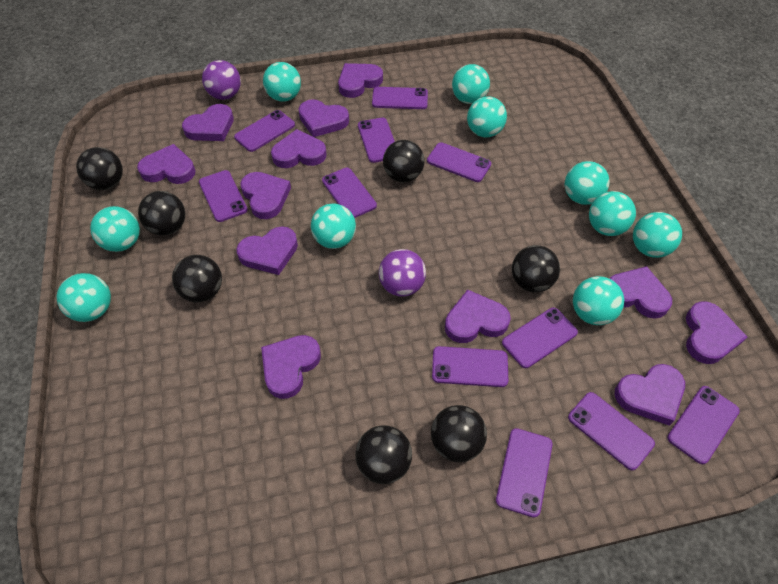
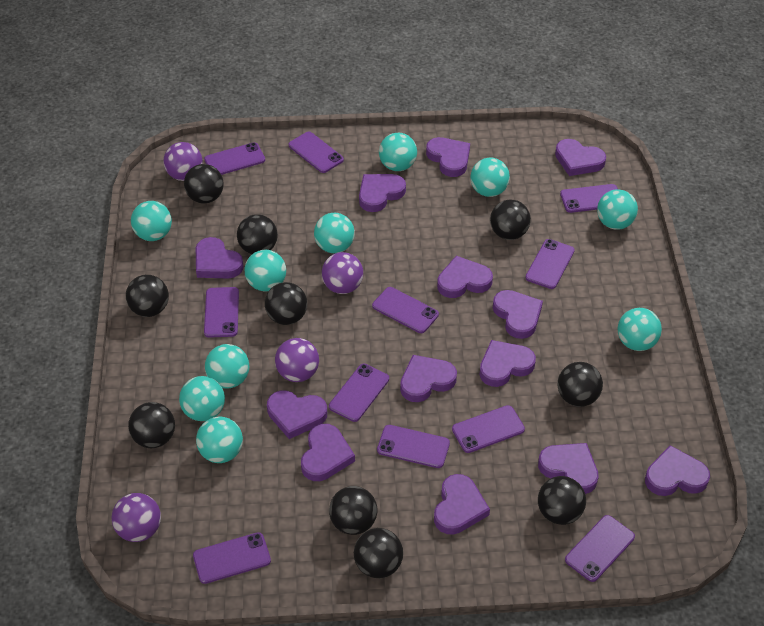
black ball: 7 -> 10
purple ball: 2 -> 4
purple heart: 12 -> 13

